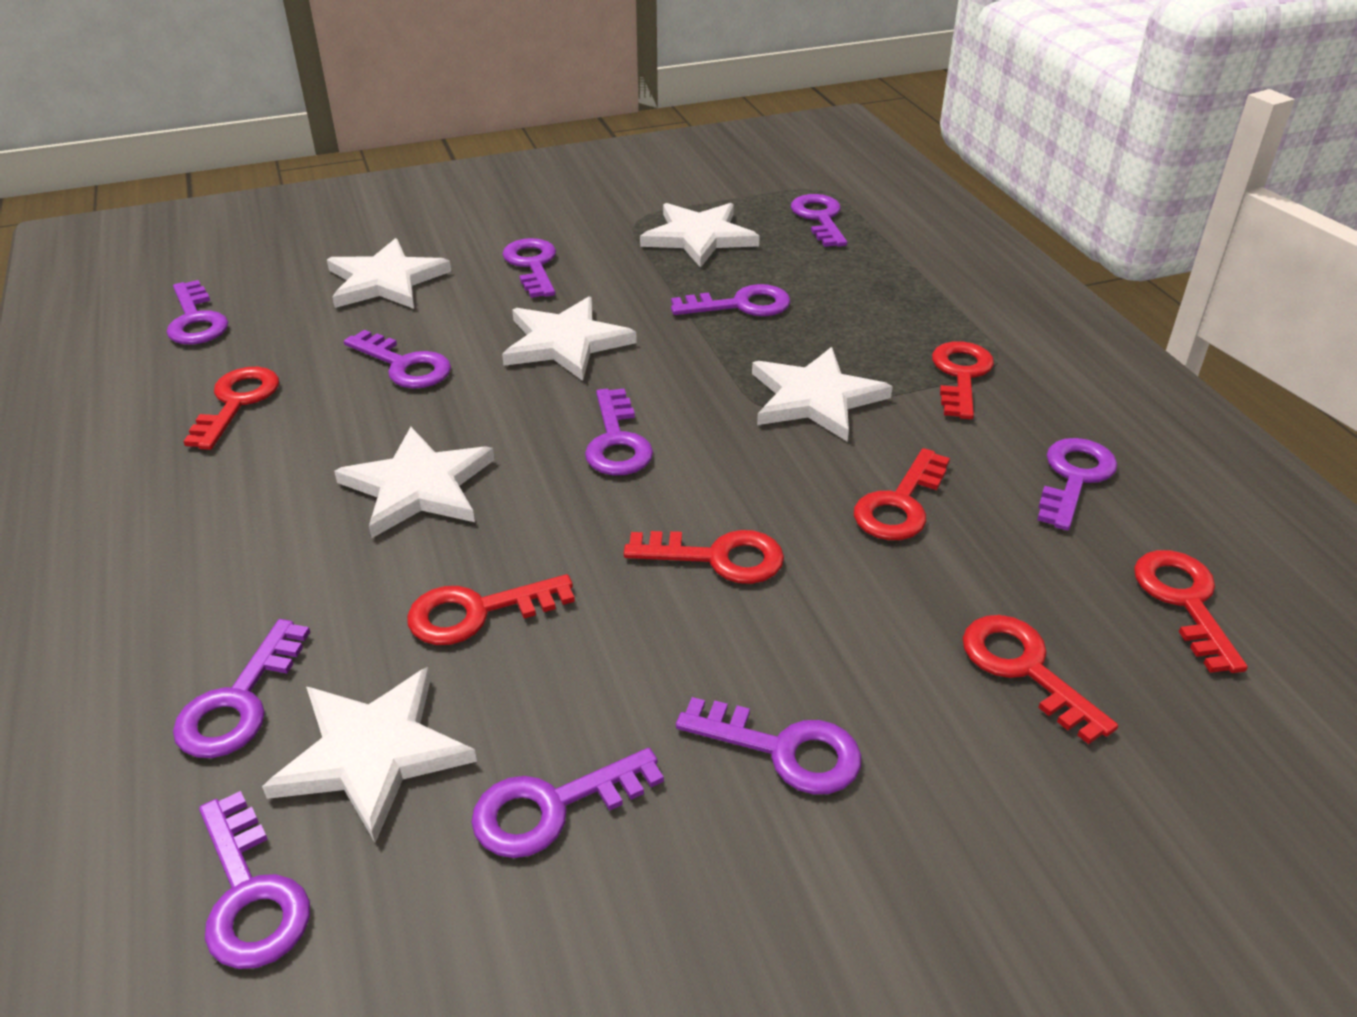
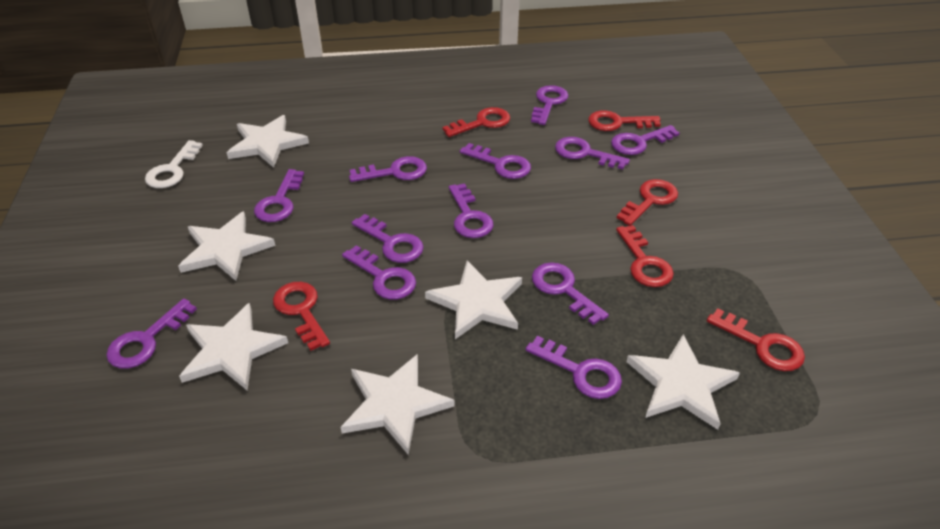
purple key: 11 -> 12
red key: 7 -> 6
white key: 0 -> 1

